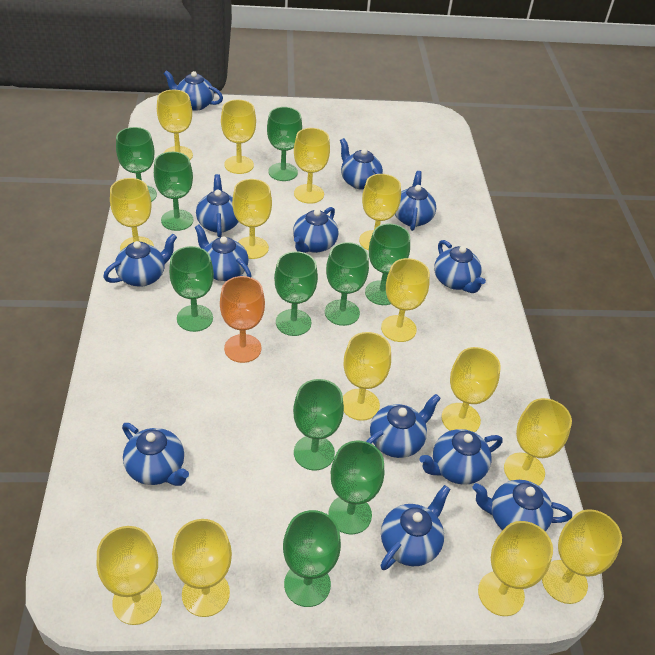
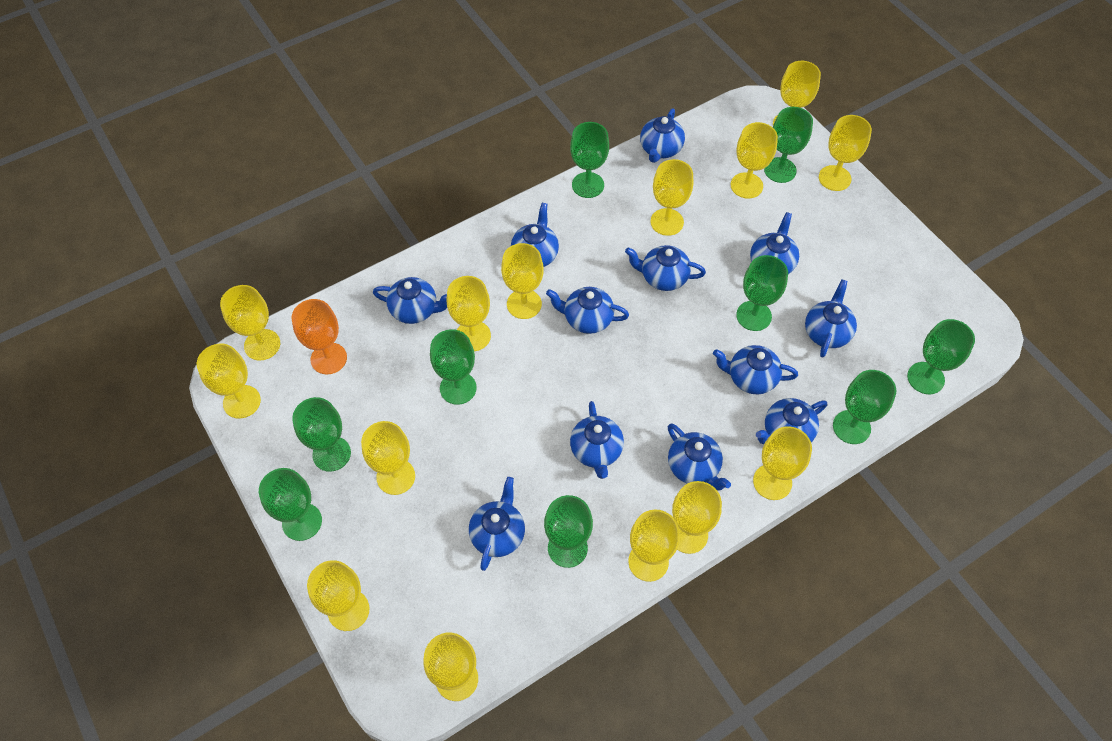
blue teapot: 13 -> 12
green goblet: 10 -> 9

